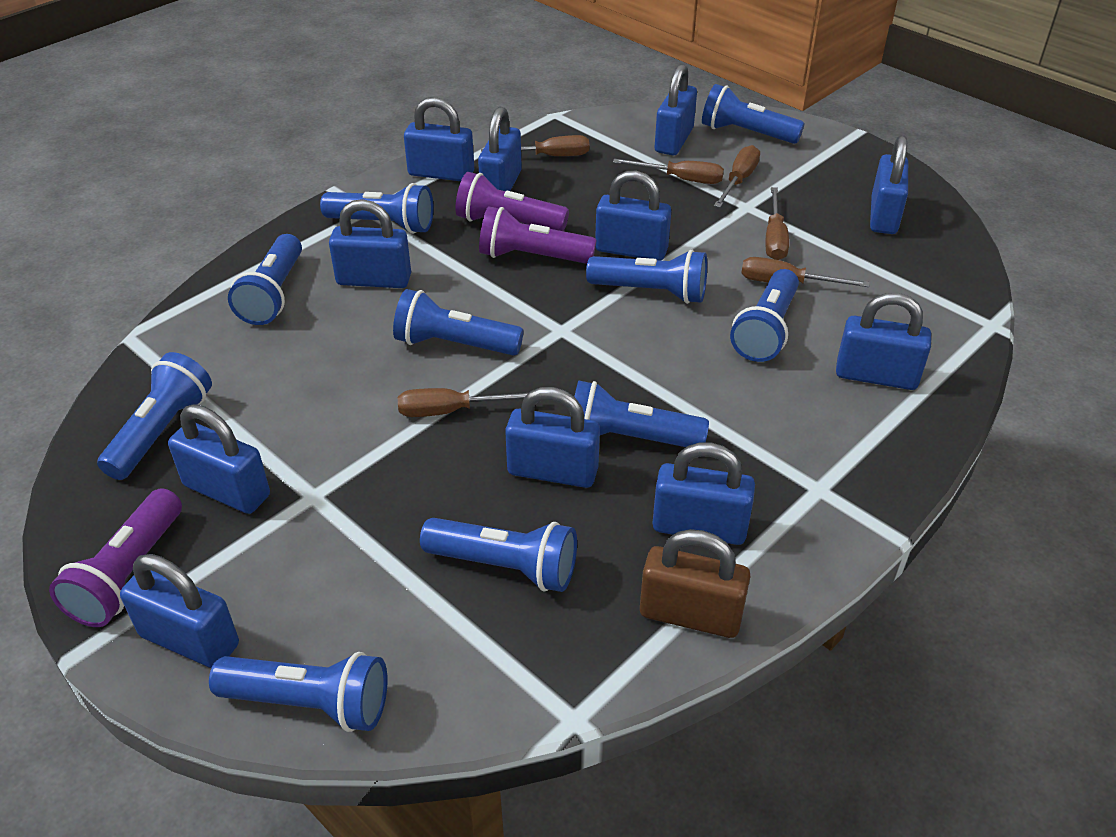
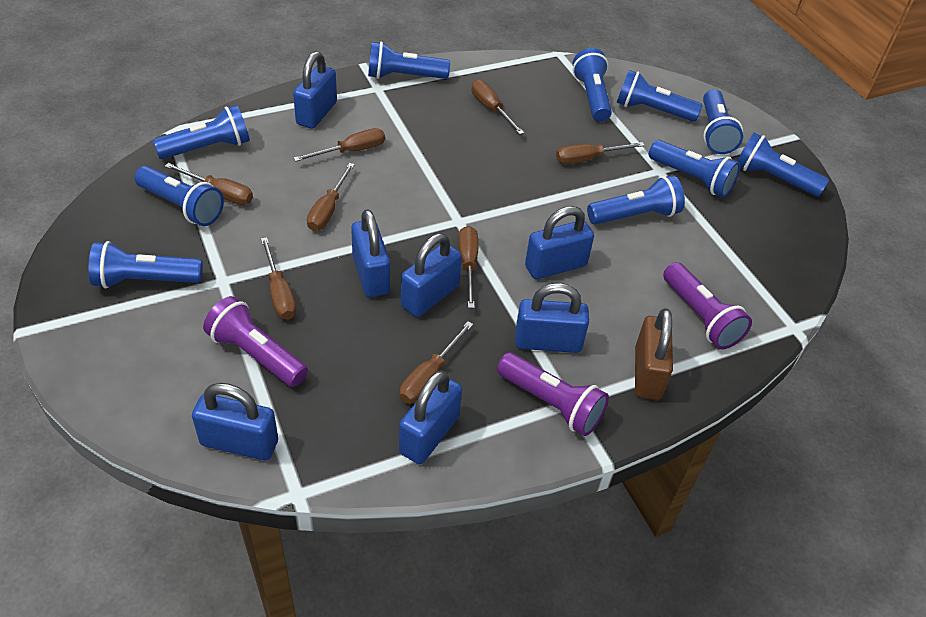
blue padlock: 11 -> 7
brown screwdriver: 6 -> 8

